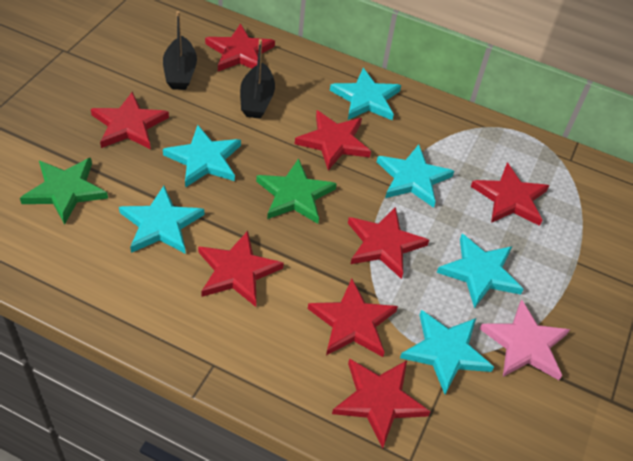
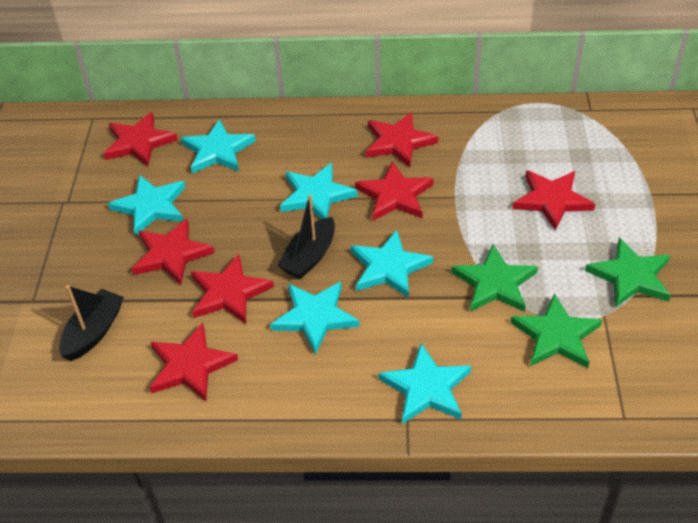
green star: 2 -> 3
pink star: 1 -> 0
red star: 8 -> 7

